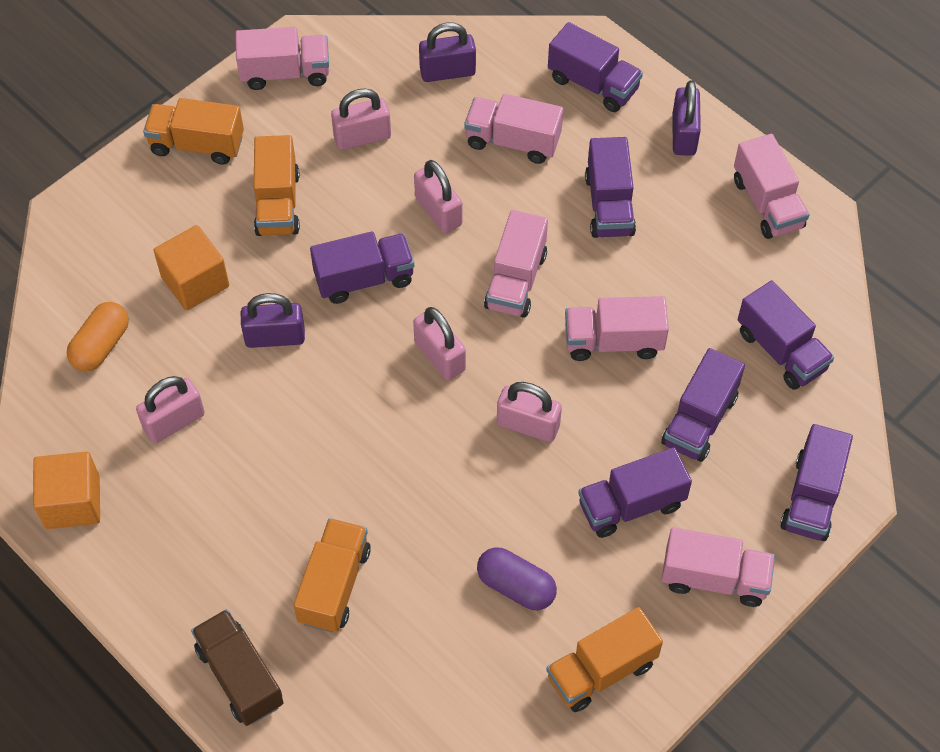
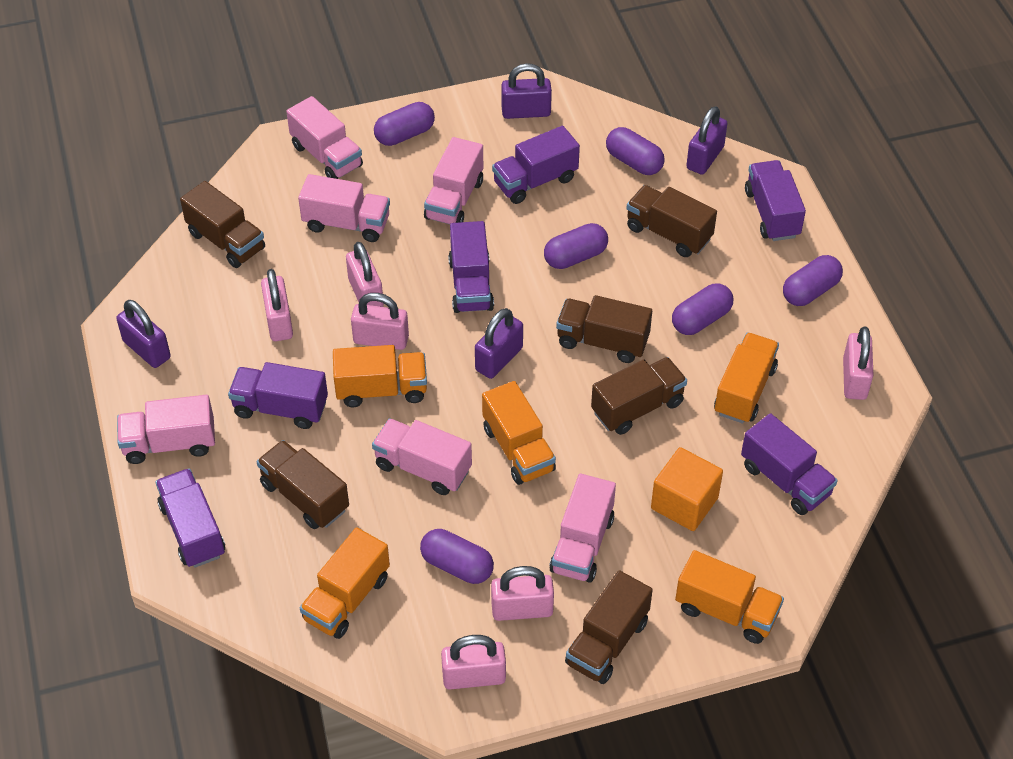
brown truck: 1 -> 6
orange capsule: 1 -> 0
orange cube: 2 -> 1
orange truck: 4 -> 5
pink padlock: 5 -> 6
purple capsule: 1 -> 6
purple padlock: 3 -> 4
purple truck: 7 -> 6

